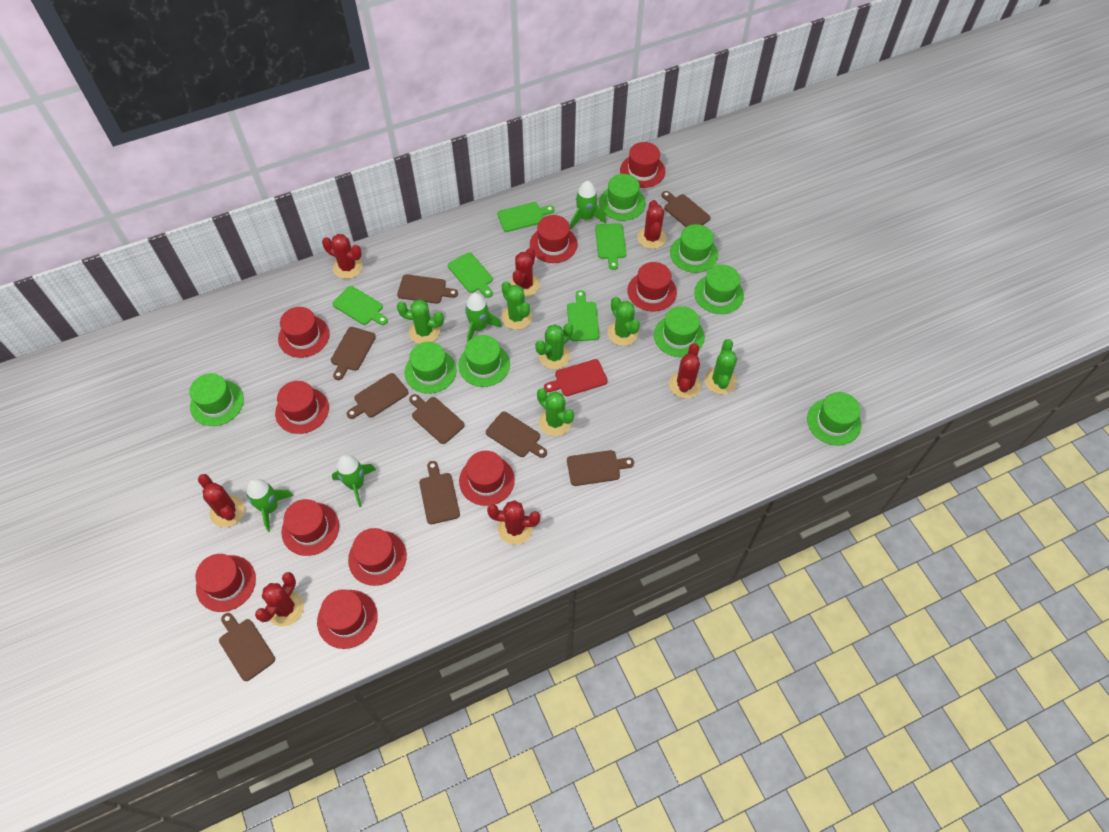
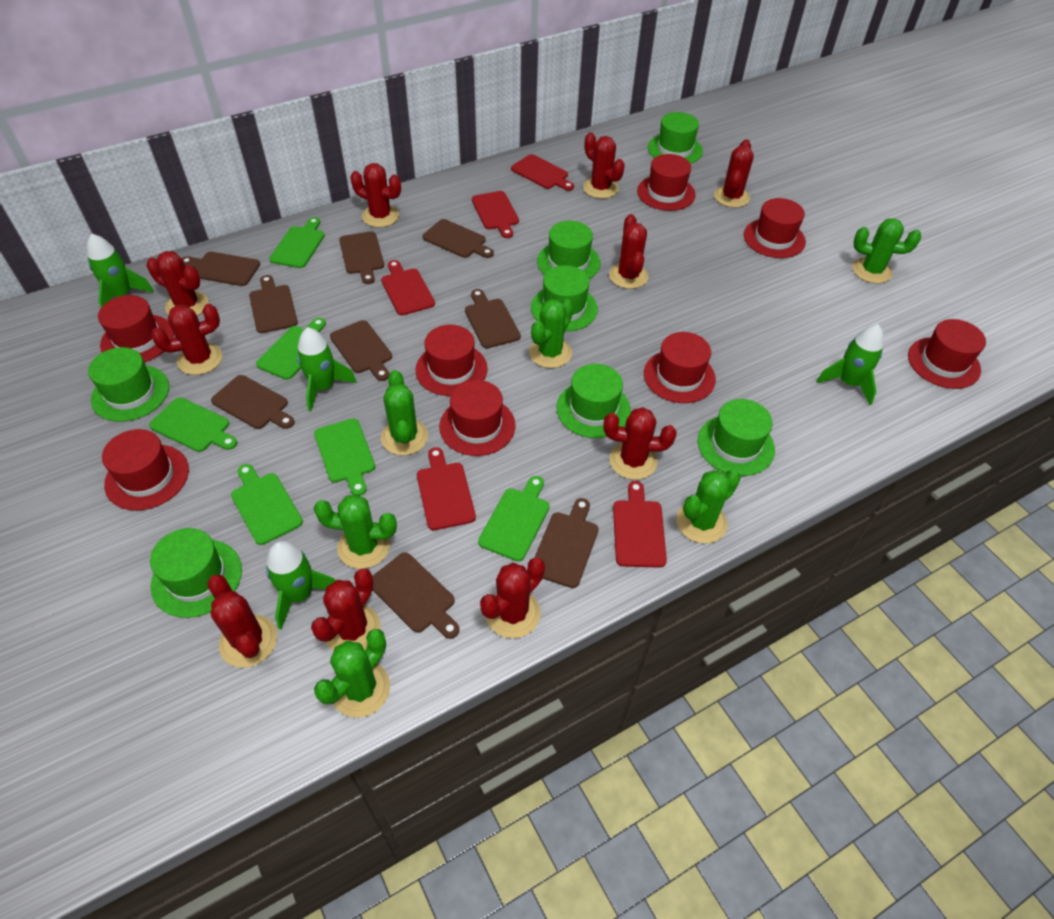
green cutting board: 5 -> 6
green hat: 8 -> 7
red cactus: 7 -> 10
red cutting board: 1 -> 5
red hat: 10 -> 8

